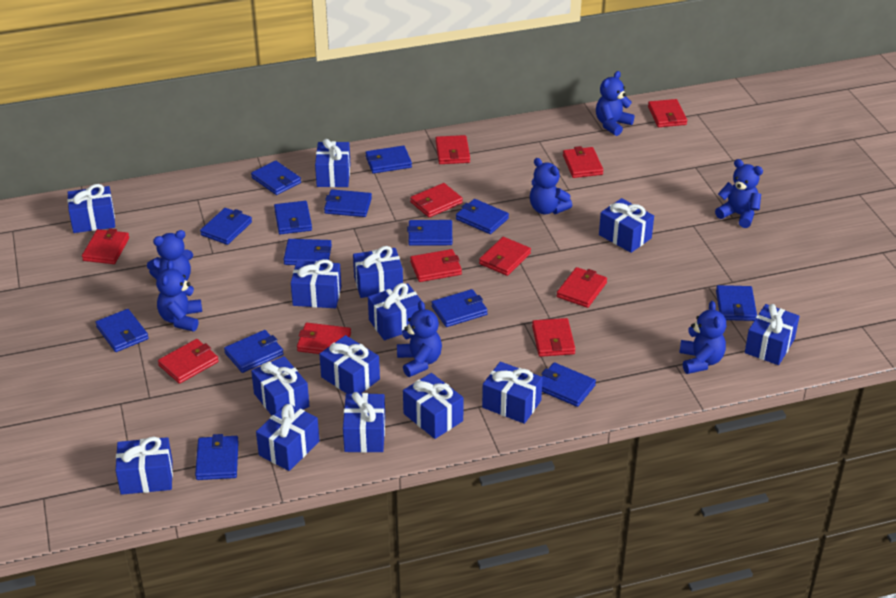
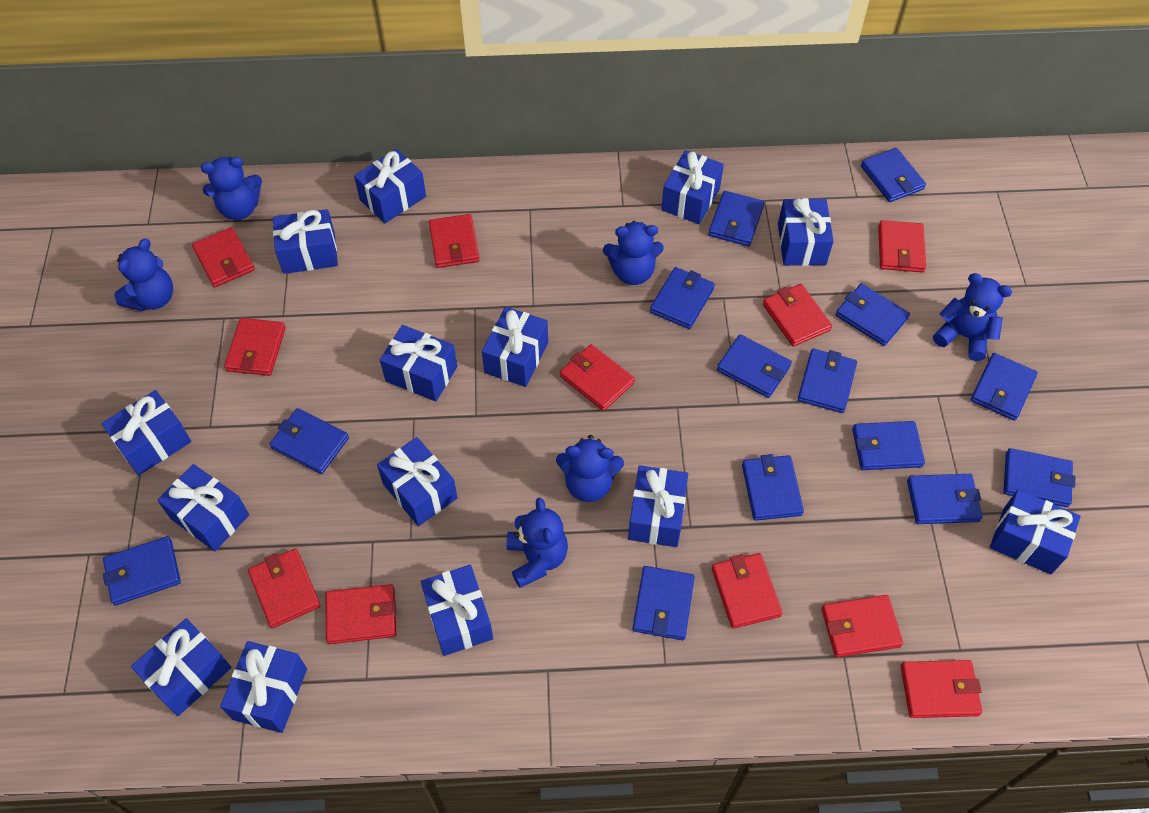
blue teddy bear: 7 -> 6

